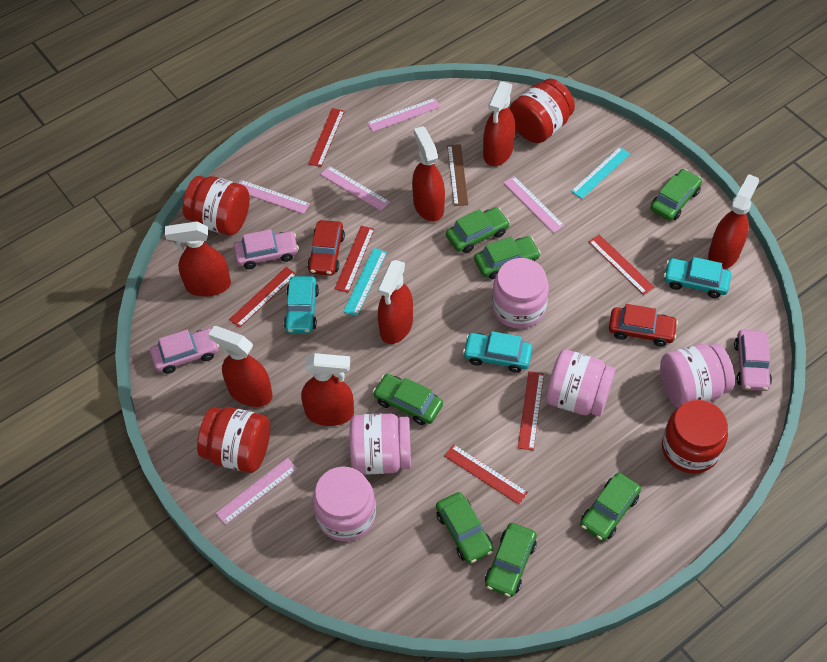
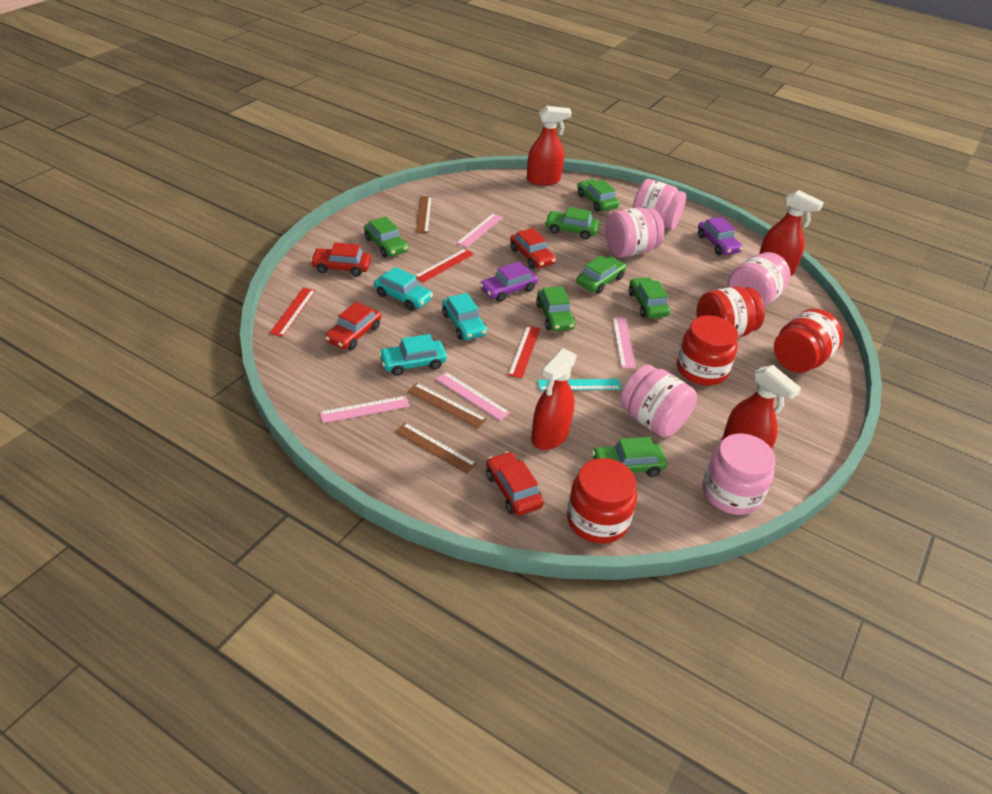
brown ruler: 1 -> 3
pink car: 3 -> 0
pink ruler: 5 -> 4
purple car: 0 -> 2
red car: 2 -> 4
red ruler: 6 -> 3
red spray bottle: 7 -> 4
turquoise ruler: 2 -> 1

